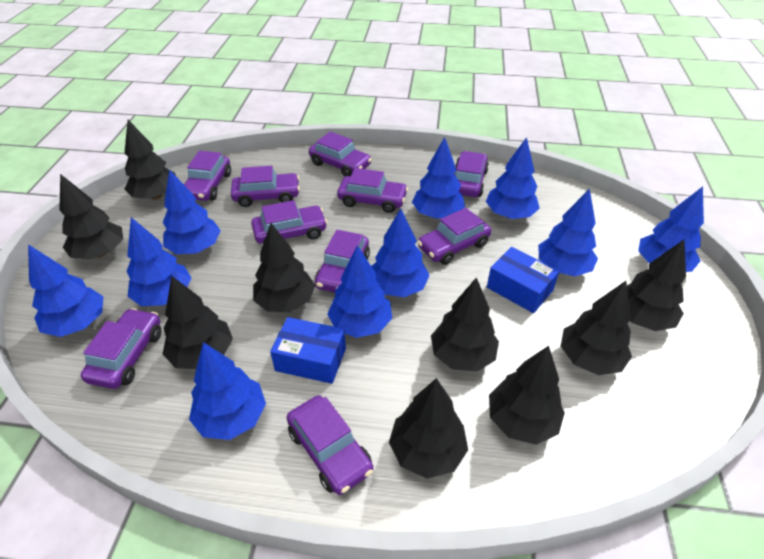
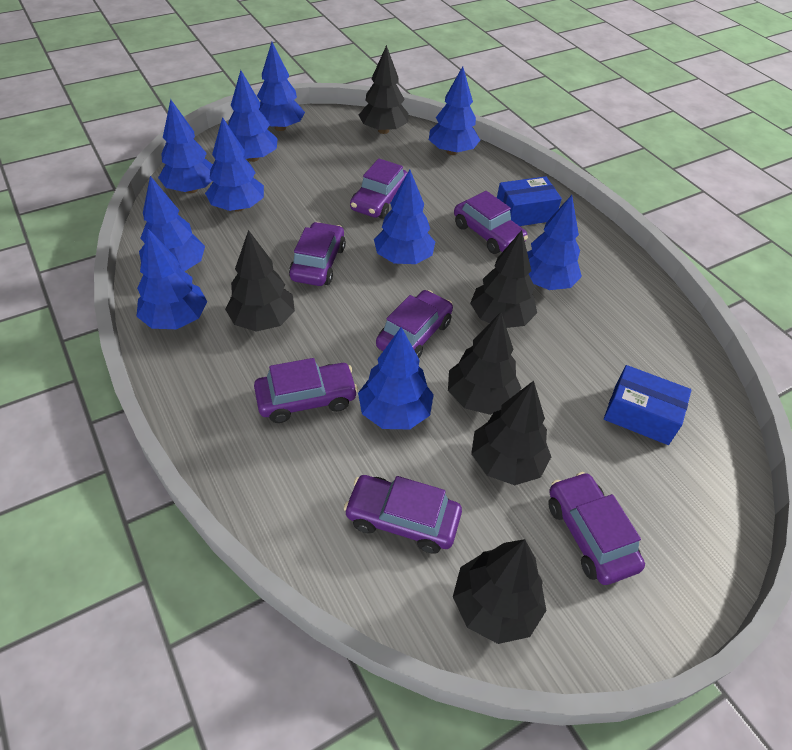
black tree: 9 -> 6
purple car: 10 -> 7

